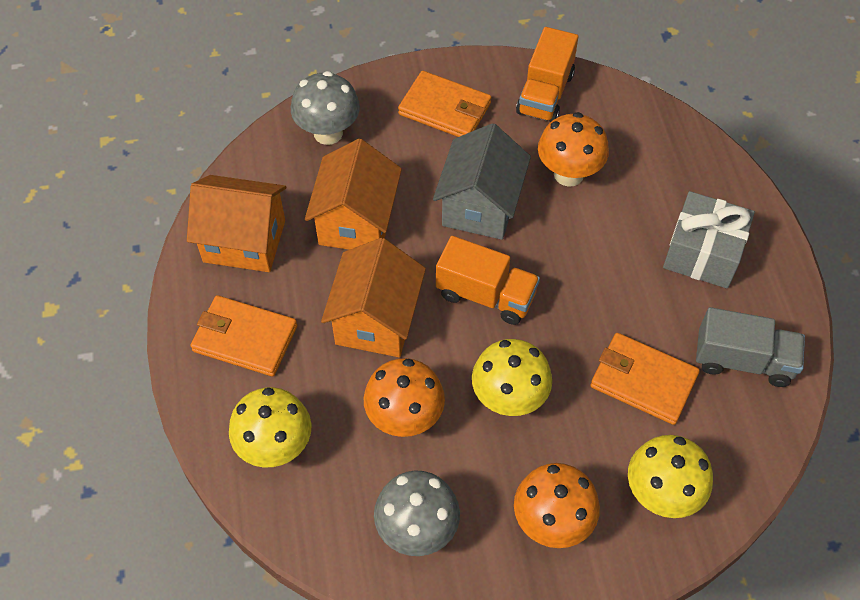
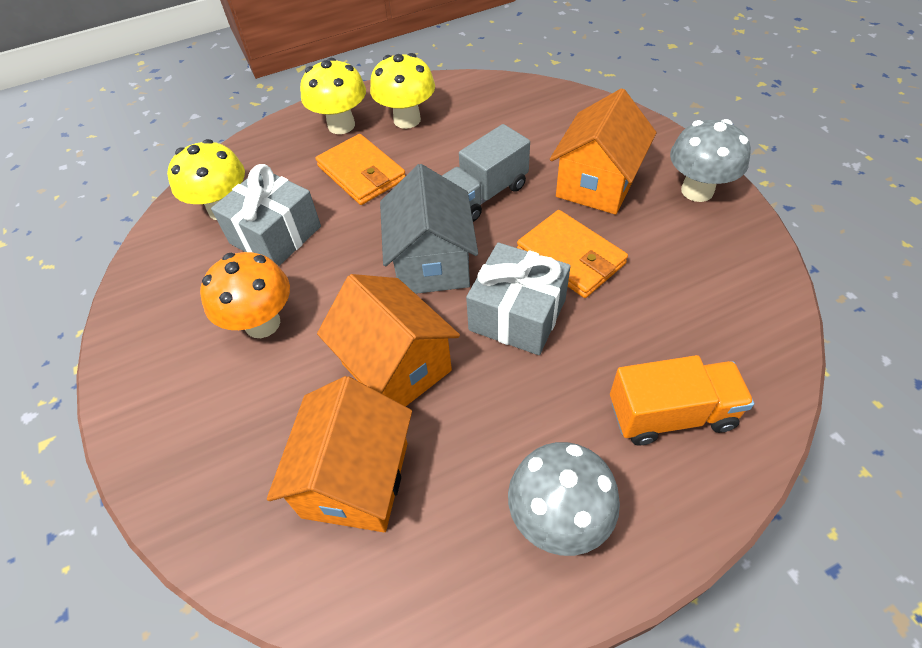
grey gift: 1 -> 2
orange mushroom: 3 -> 1
orange truck: 2 -> 1
orange wallet: 3 -> 2

